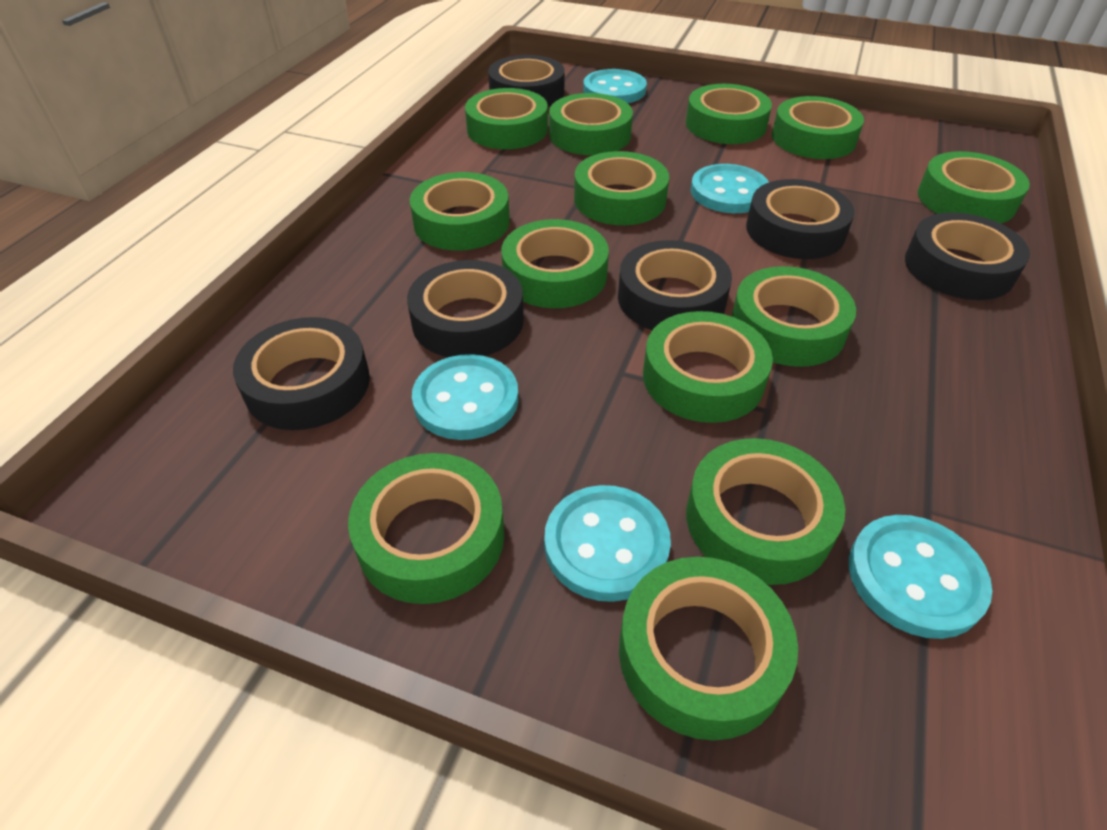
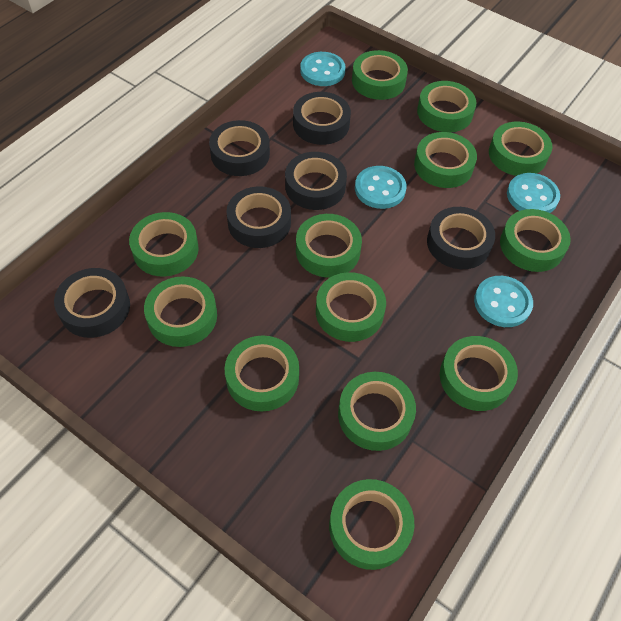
turquoise button: 5 -> 4

